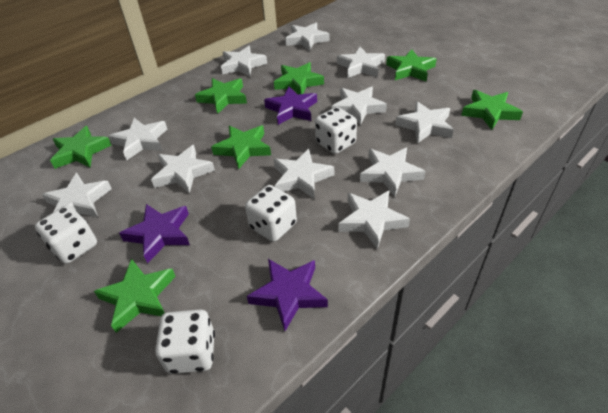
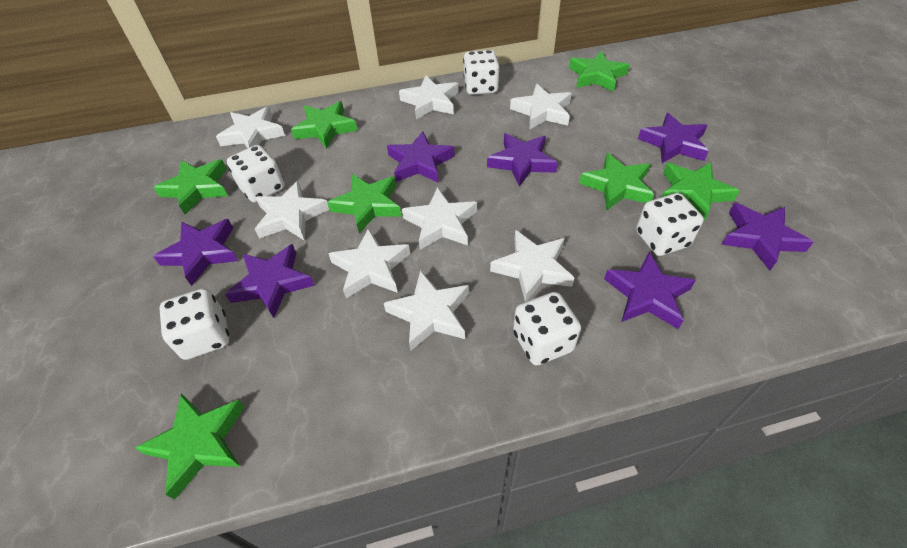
purple star: 3 -> 7
white dice: 4 -> 5
white star: 11 -> 8

